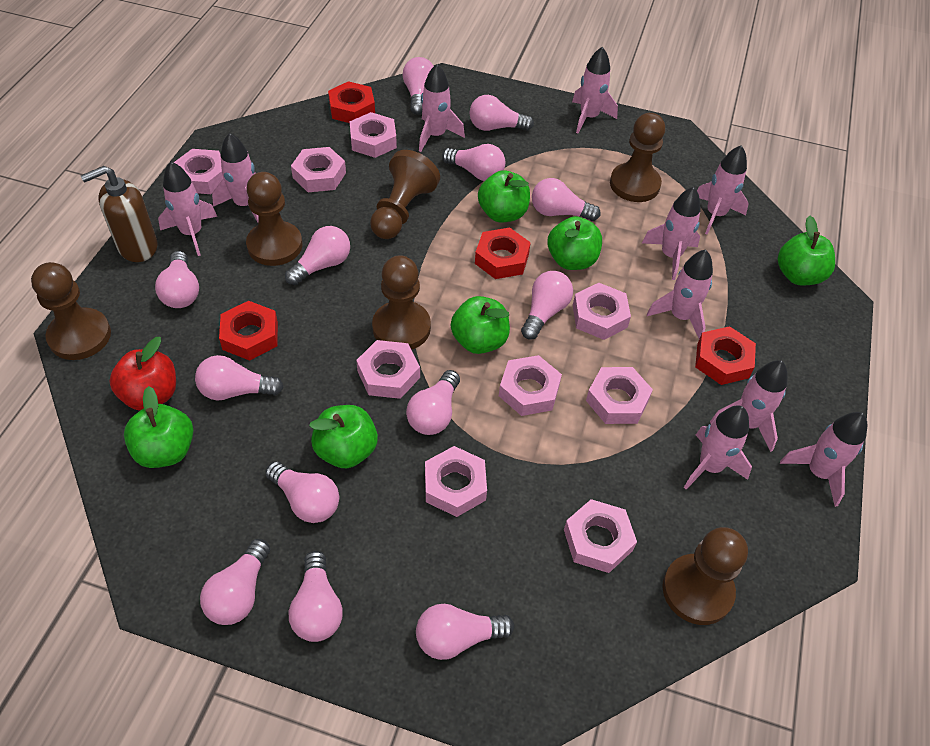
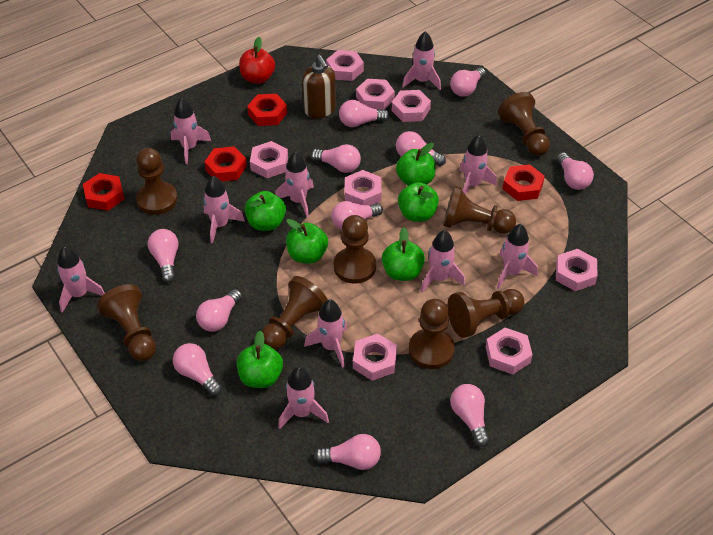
brown pawn: 6 -> 8
pink light bulb: 13 -> 11
pink nut: 9 -> 8

